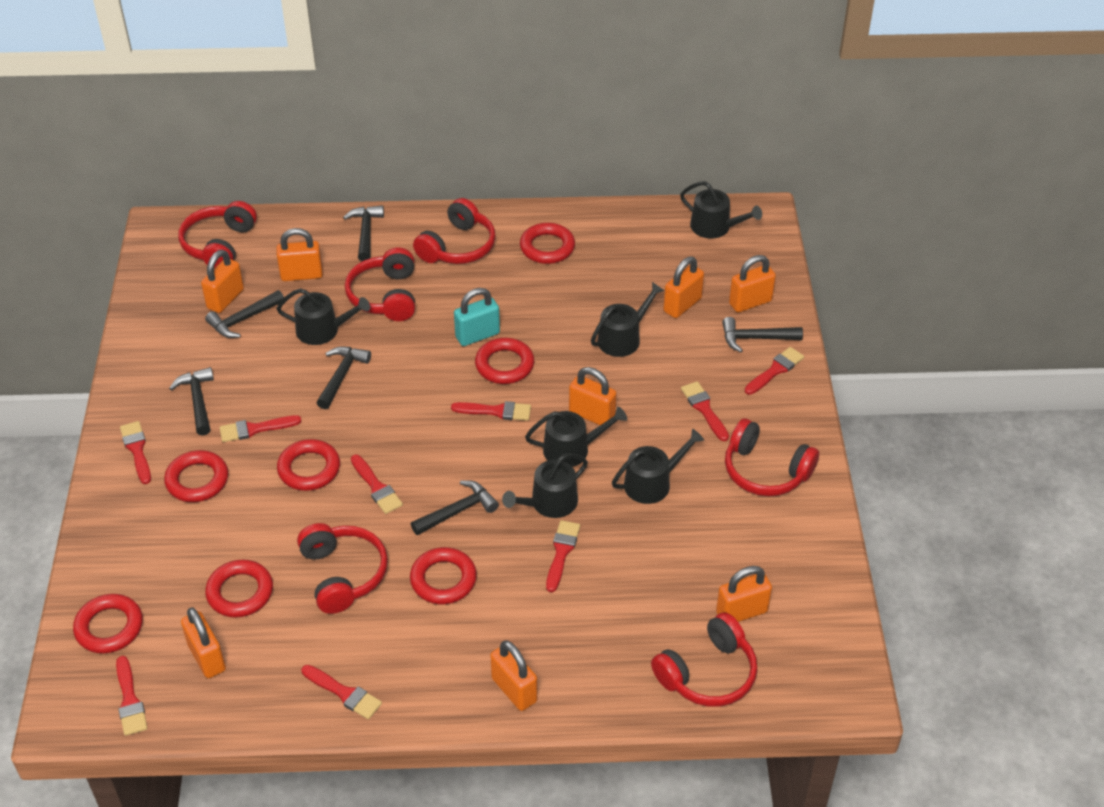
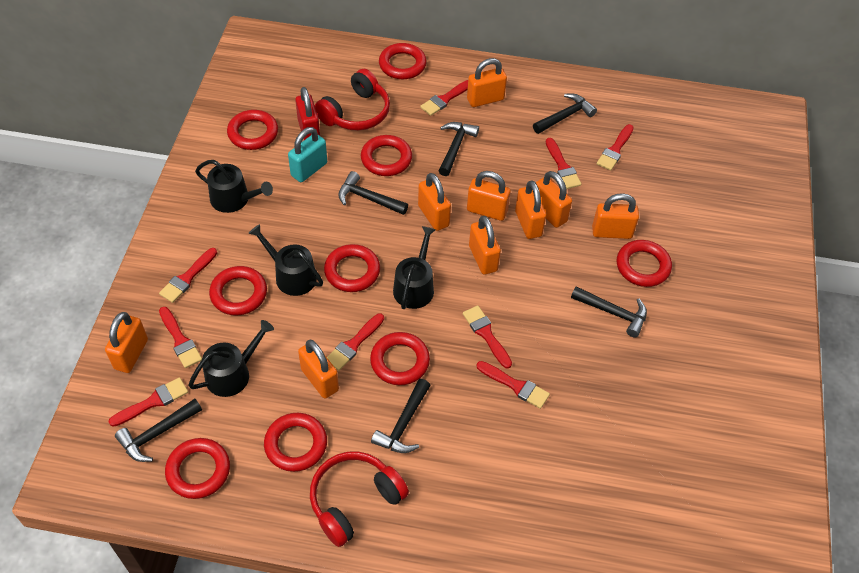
black watering can: 6 -> 4
orange padlock: 8 -> 9
red headphones: 6 -> 2
red padlock: 0 -> 1
red ring: 7 -> 9

